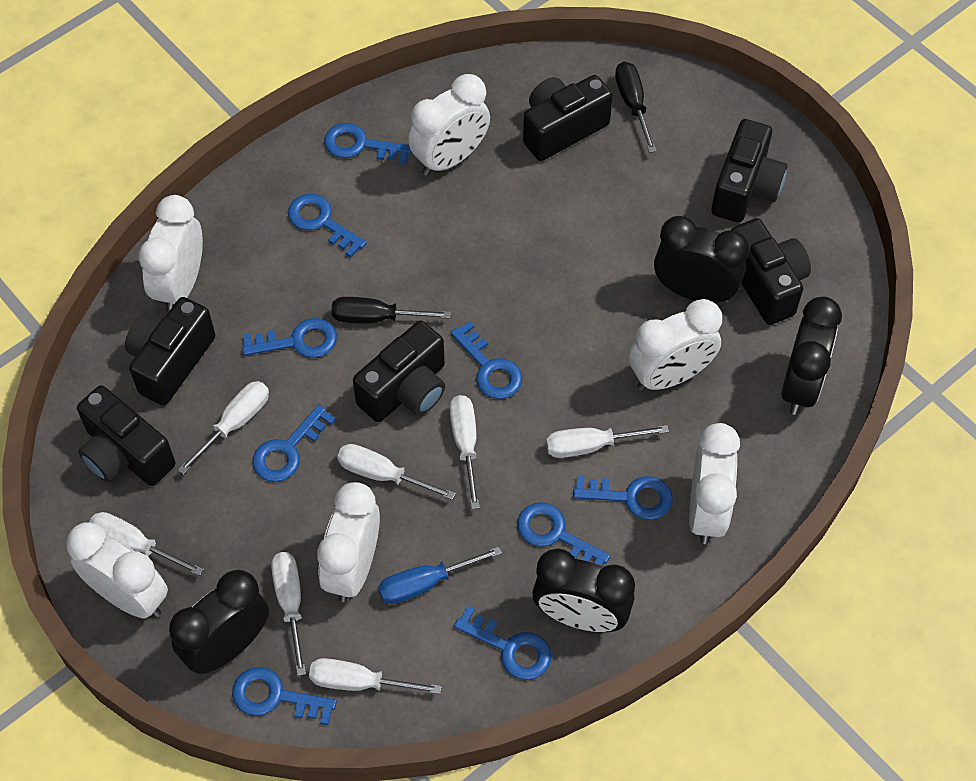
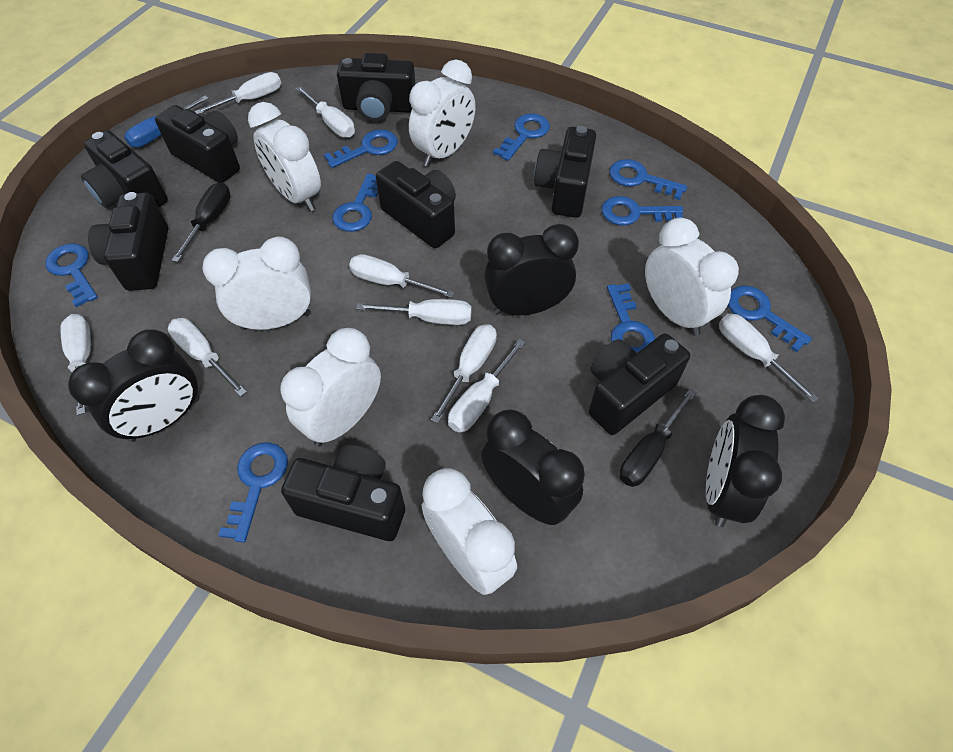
black camera: 6 -> 8
white screwdriver: 7 -> 9

